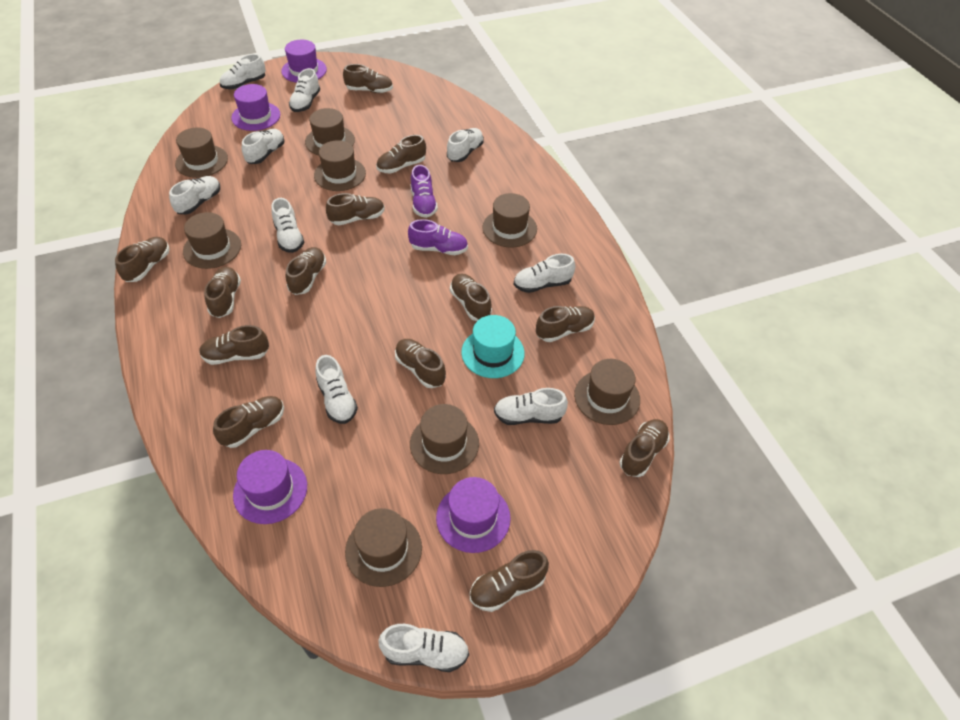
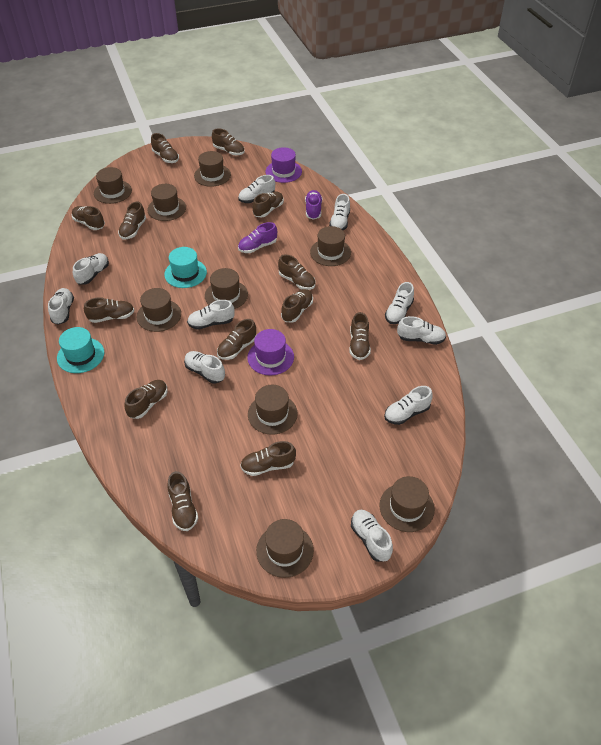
brown hat: 8 -> 9
purple hat: 4 -> 2
turquoise hat: 1 -> 2

